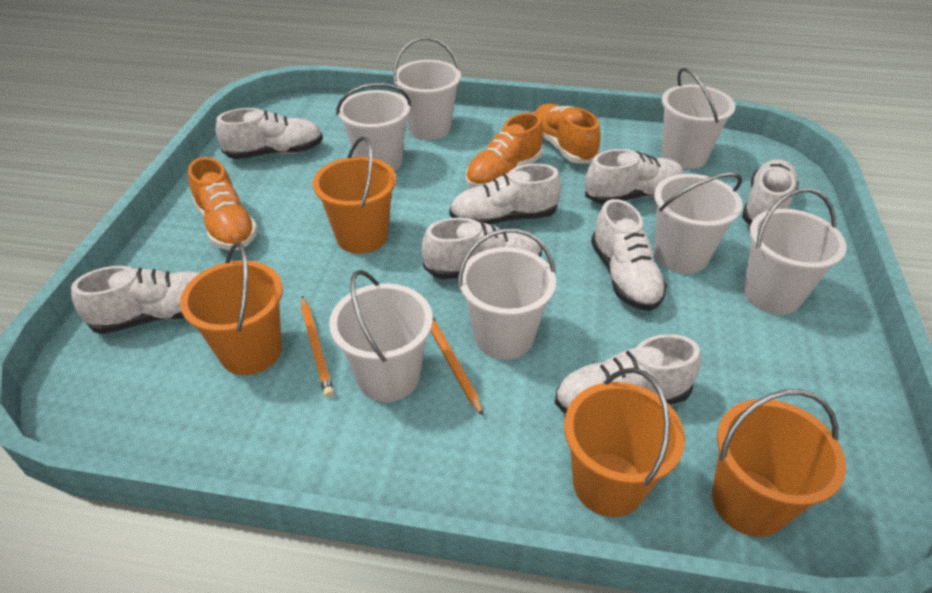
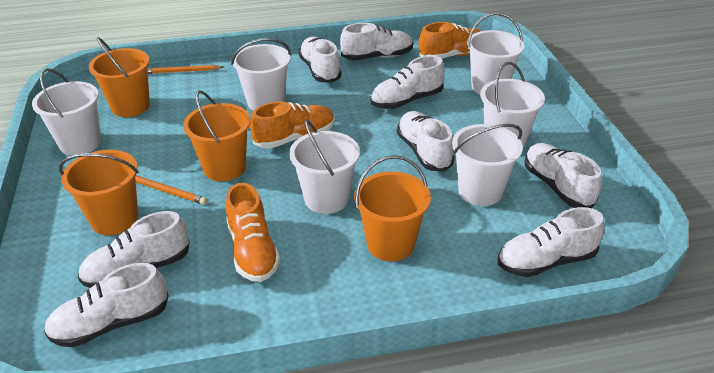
white bucket: 7 -> 6

